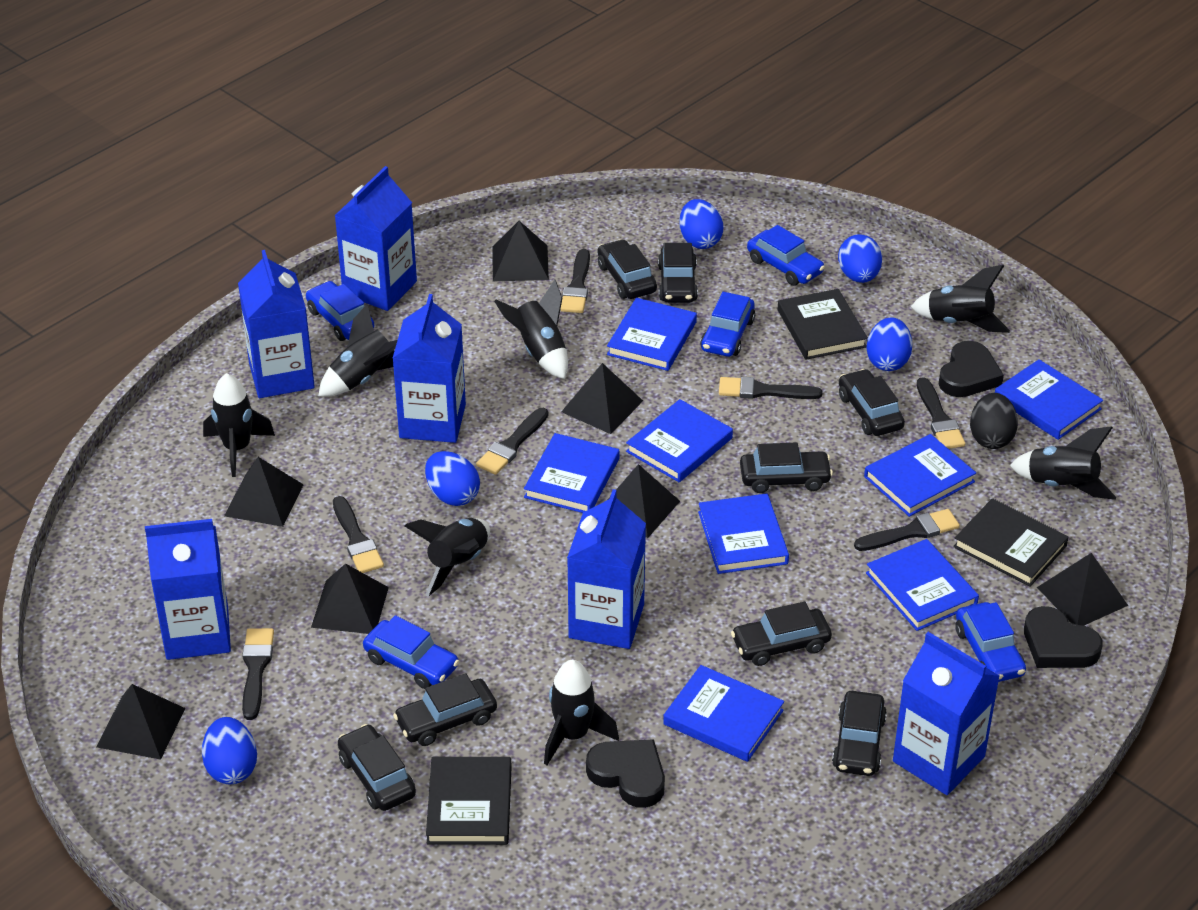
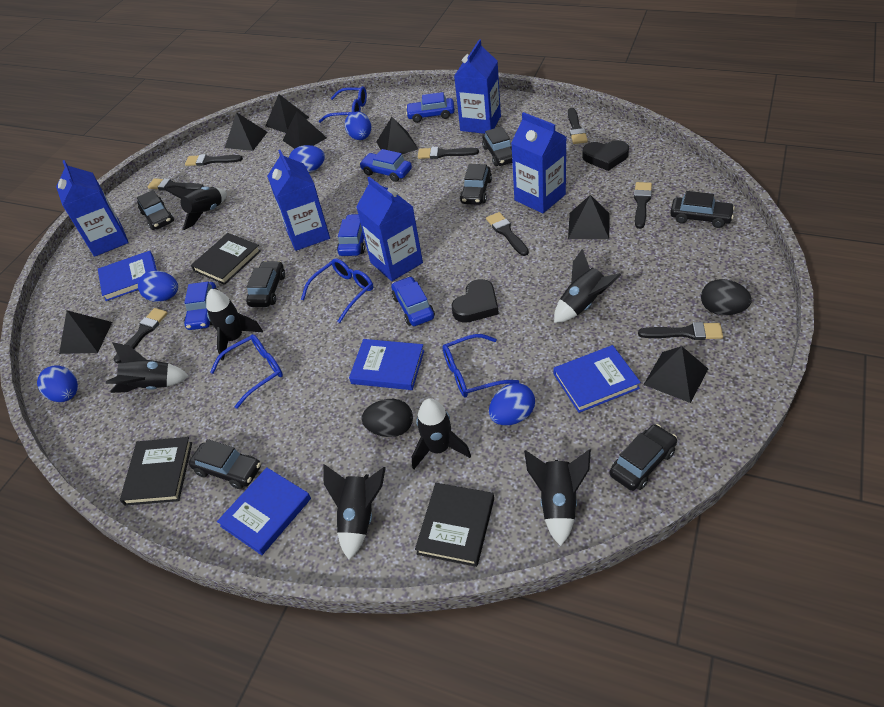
black brush: 7 -> 8
black car: 8 -> 7
black egg: 1 -> 2
black heart: 3 -> 2
blue book: 8 -> 4
blue carton: 6 -> 5
blue glasses: 0 -> 4

